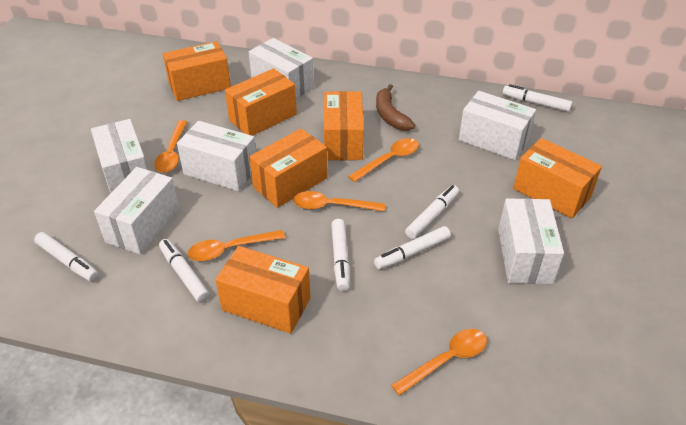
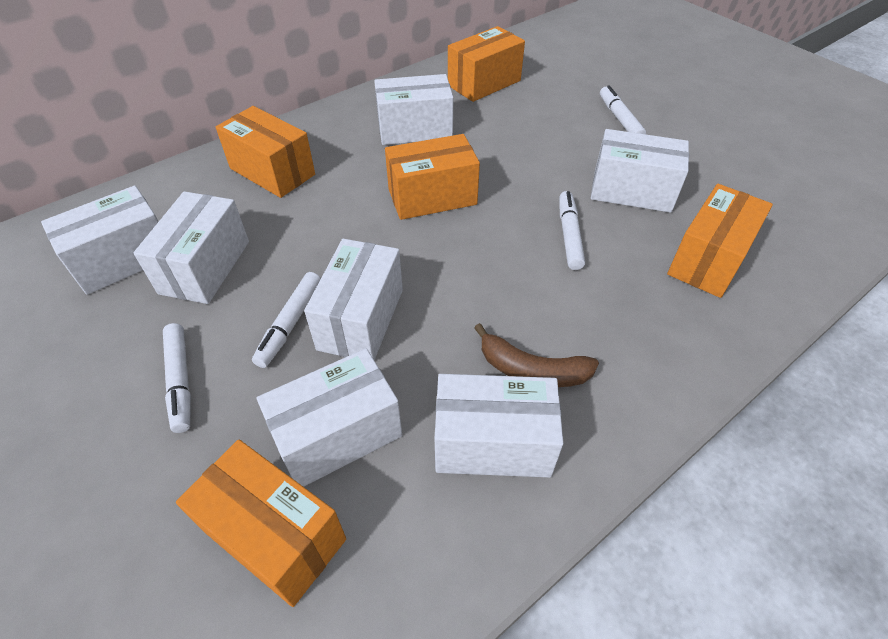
orange box: 6 -> 5
orange spoon: 5 -> 0
white box: 6 -> 7
white marker: 6 -> 4

